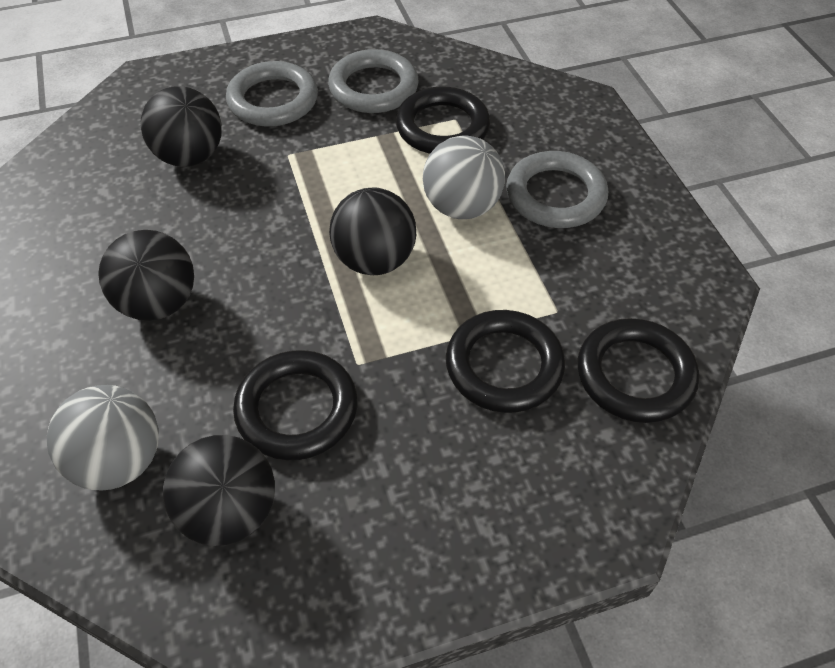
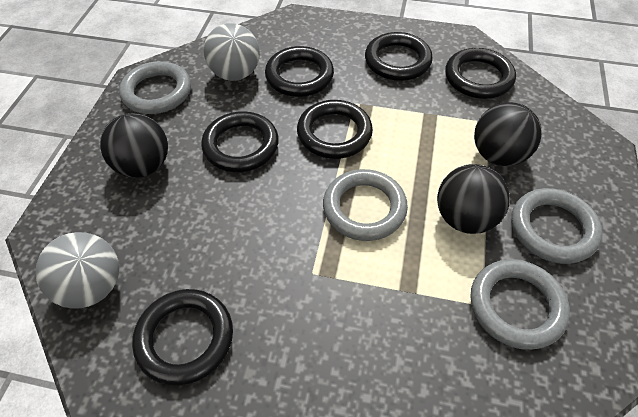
black ball: 4 -> 3
black ring: 4 -> 6
grey ring: 3 -> 4

